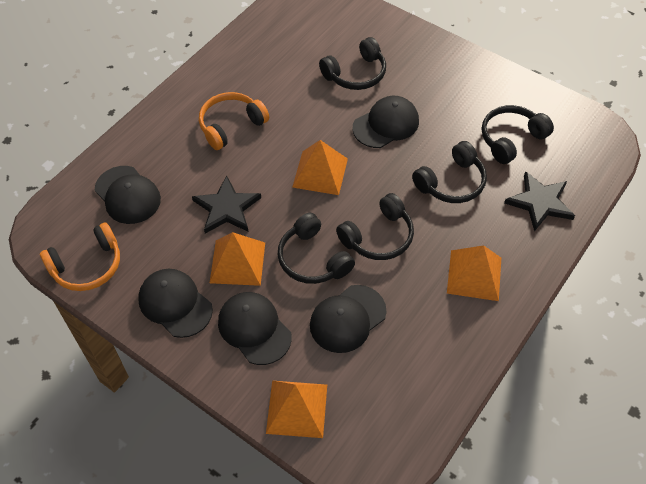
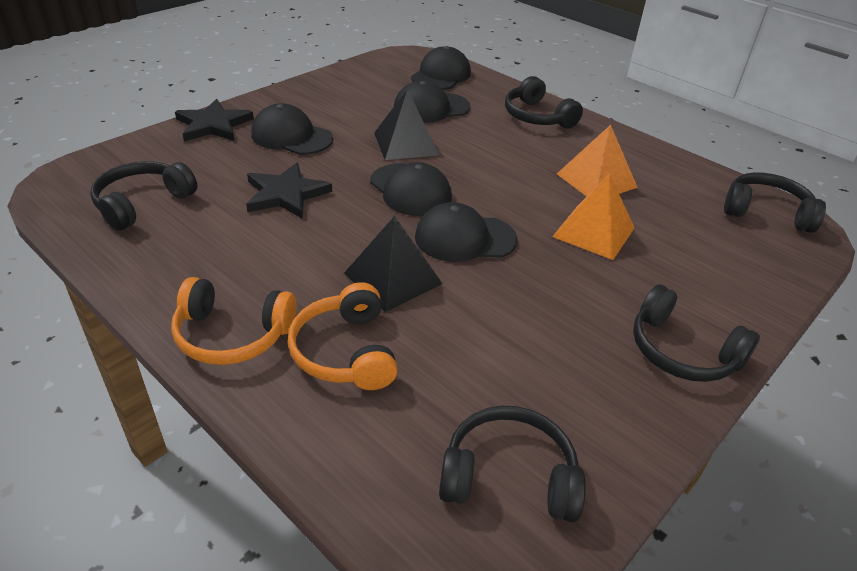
black pyramid: 0 -> 2
orange pyramid: 4 -> 2

